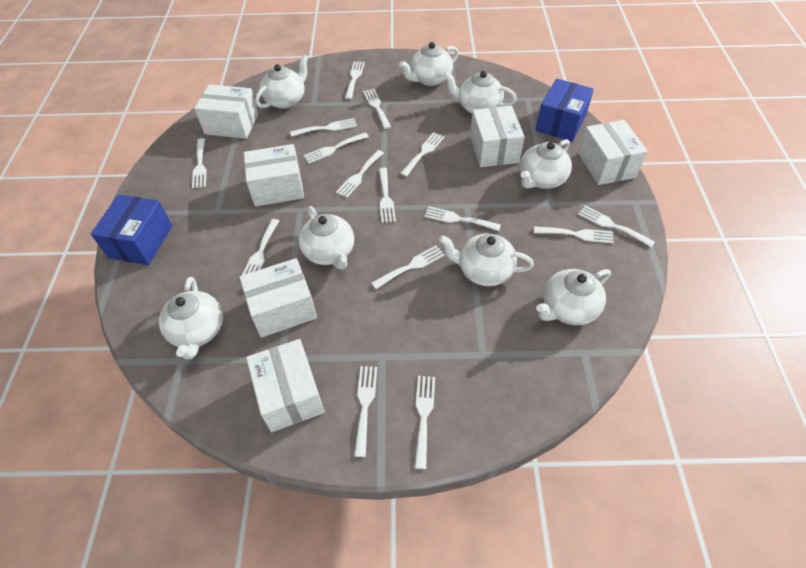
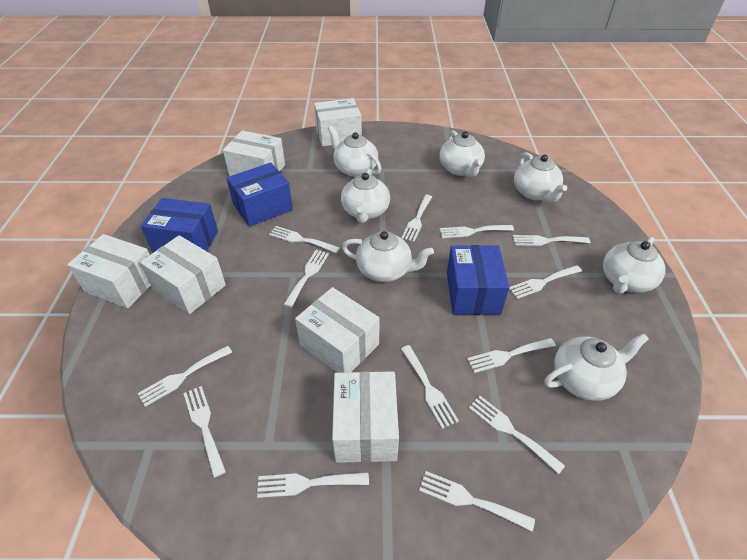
blue box: 2 -> 3
white fork: 15 -> 13
white teapot: 8 -> 7

